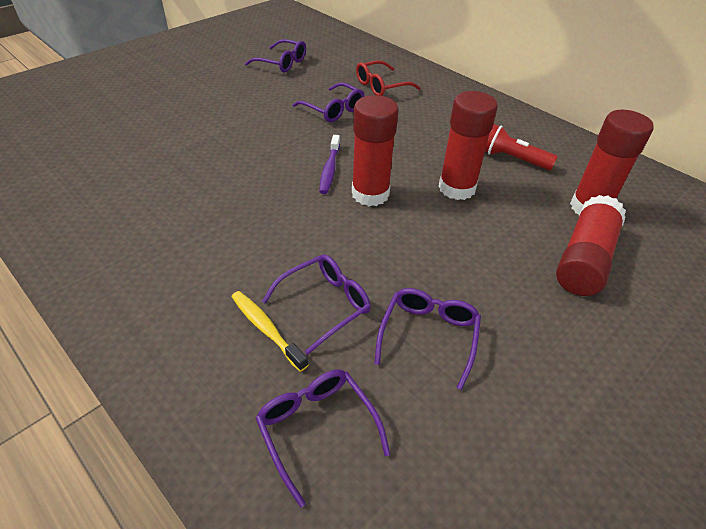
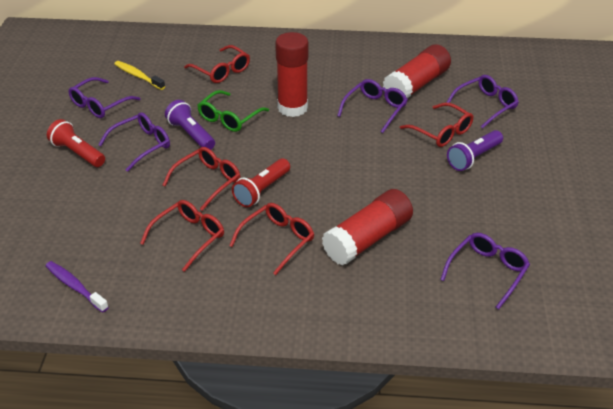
green glasses: 0 -> 1
purple flashlight: 0 -> 2
red flashlight: 1 -> 2
red glasses: 1 -> 5
red glue stick: 4 -> 3

